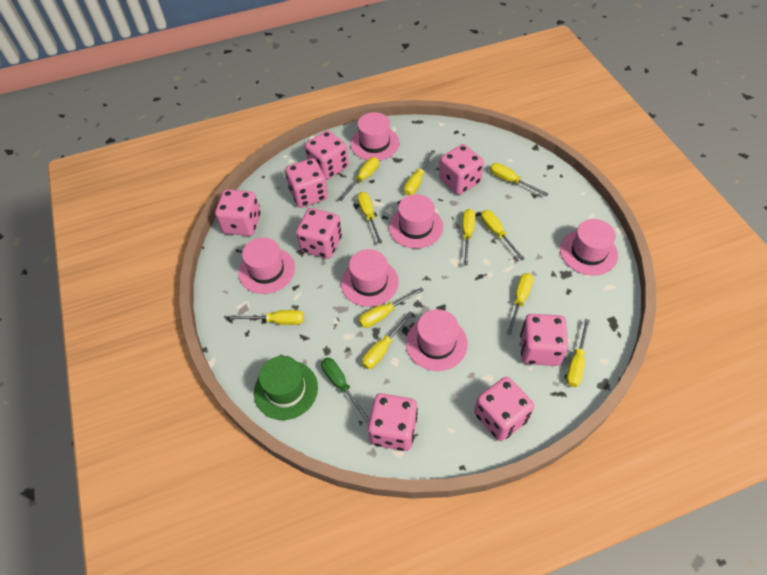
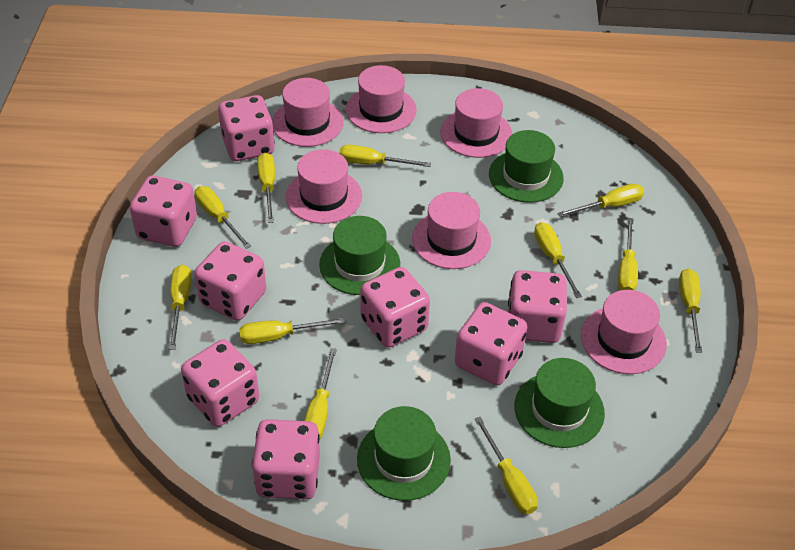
green hat: 1 -> 4
green screwdriver: 1 -> 0

